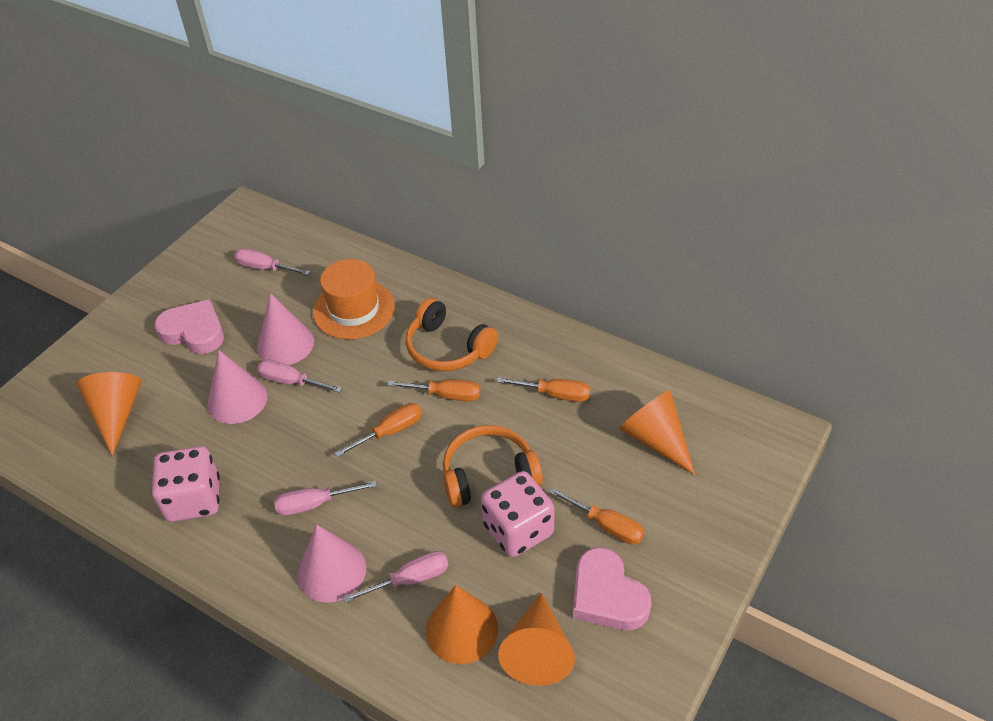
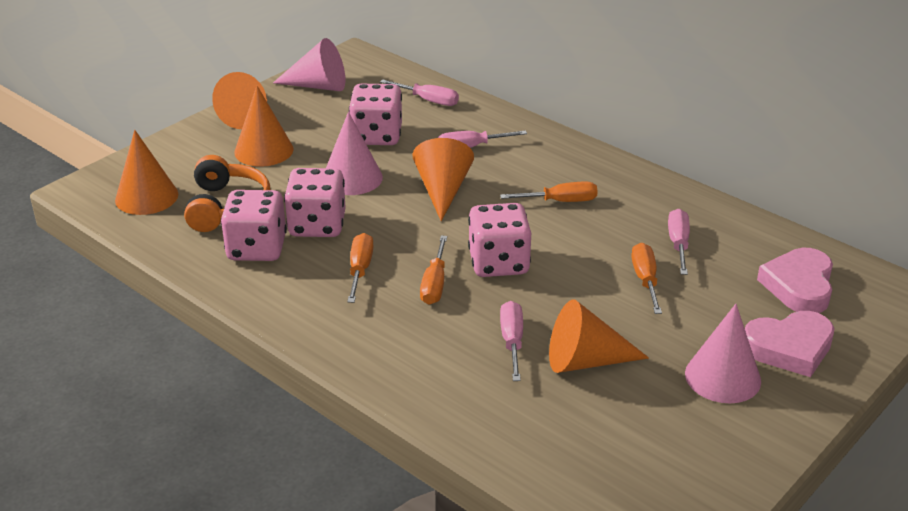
orange cone: 4 -> 5
orange hat: 1 -> 0
orange headphones: 2 -> 1
pink dice: 2 -> 4

